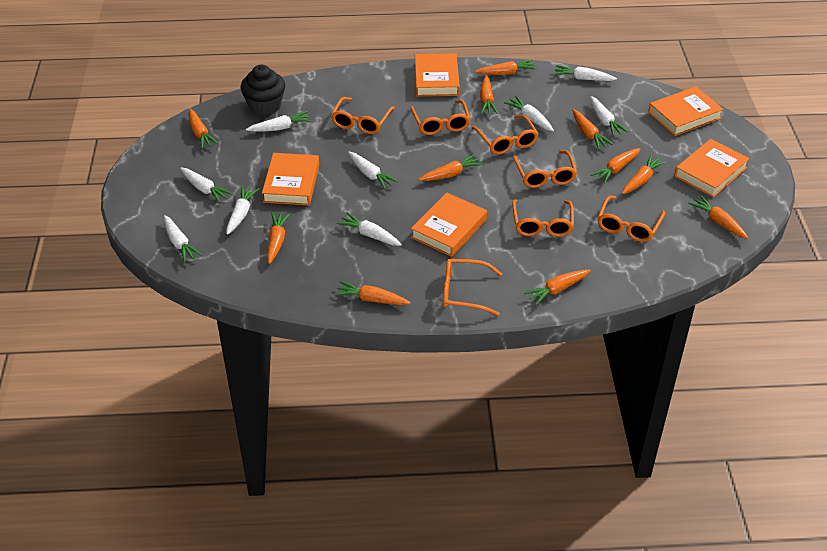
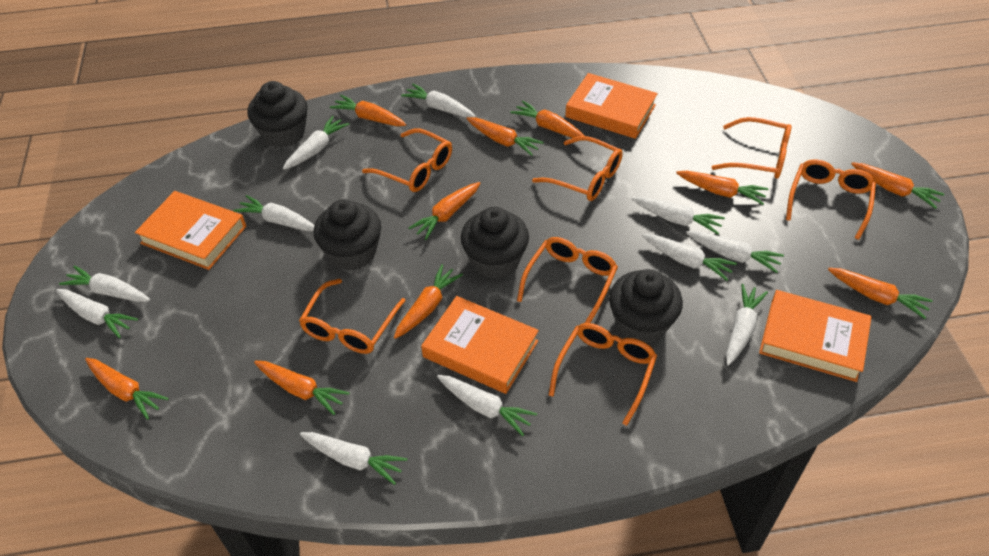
black cupcake: 1 -> 4
orange book: 5 -> 4
orange carrot: 11 -> 10
white carrot: 9 -> 11

